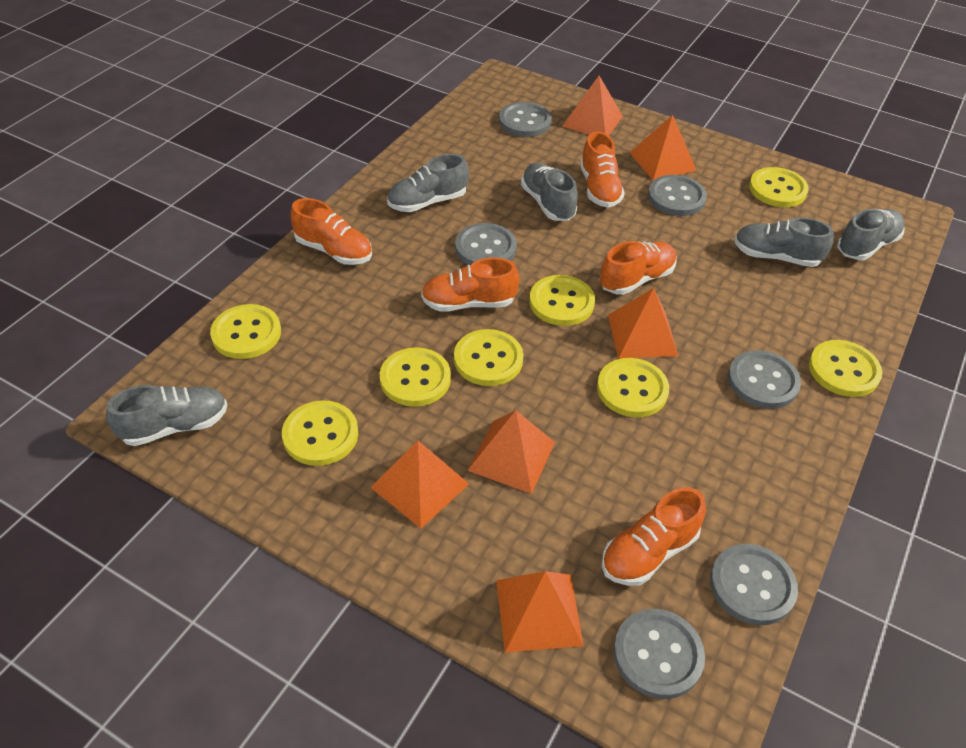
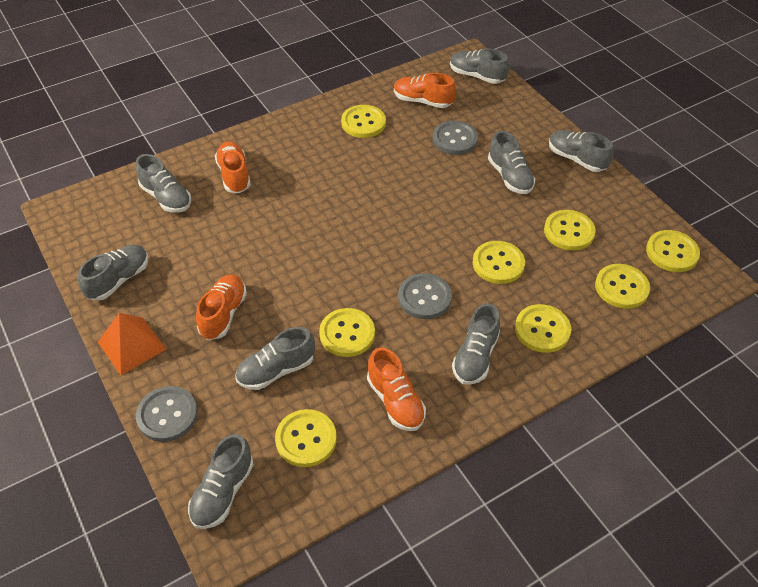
grey button: 6 -> 3
grey shoe: 5 -> 8
orange pyramid: 6 -> 1
orange shoe: 5 -> 4

